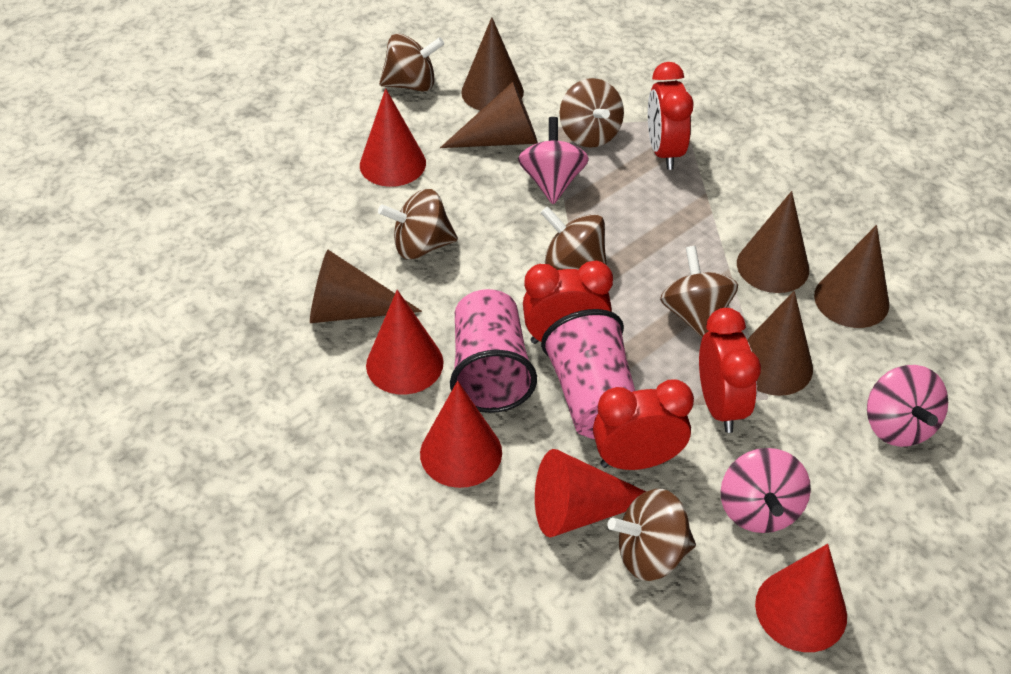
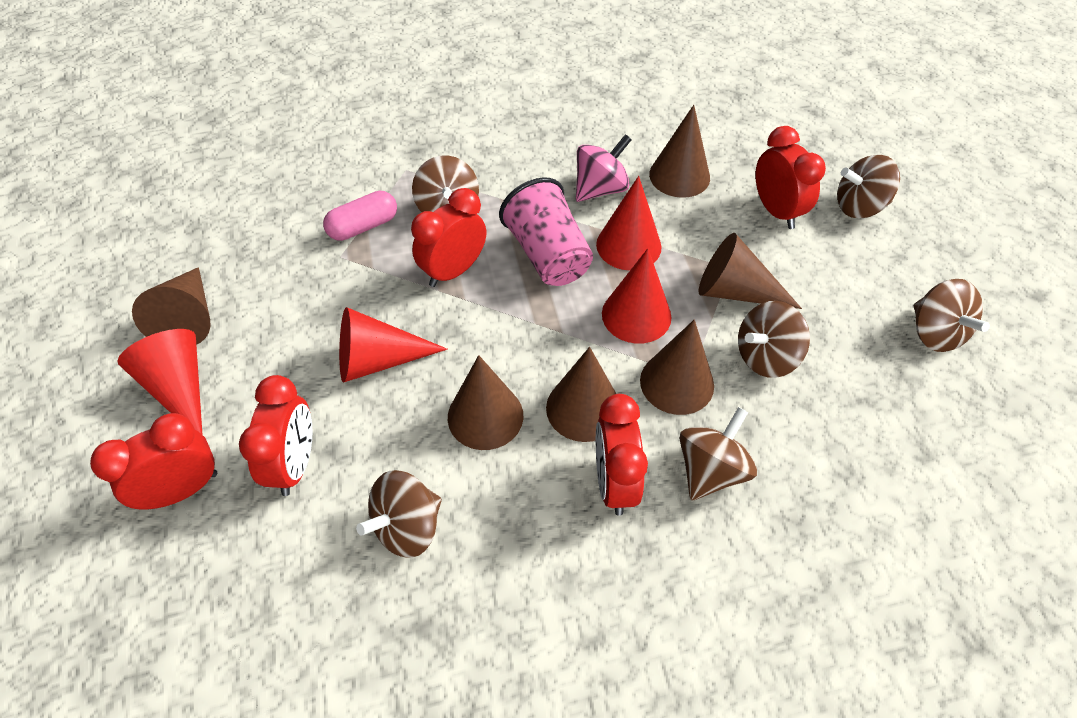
pink capsule: 0 -> 1
pink cup: 2 -> 1
pink spinning top: 3 -> 1
red clock: 4 -> 5
red cone: 5 -> 4

